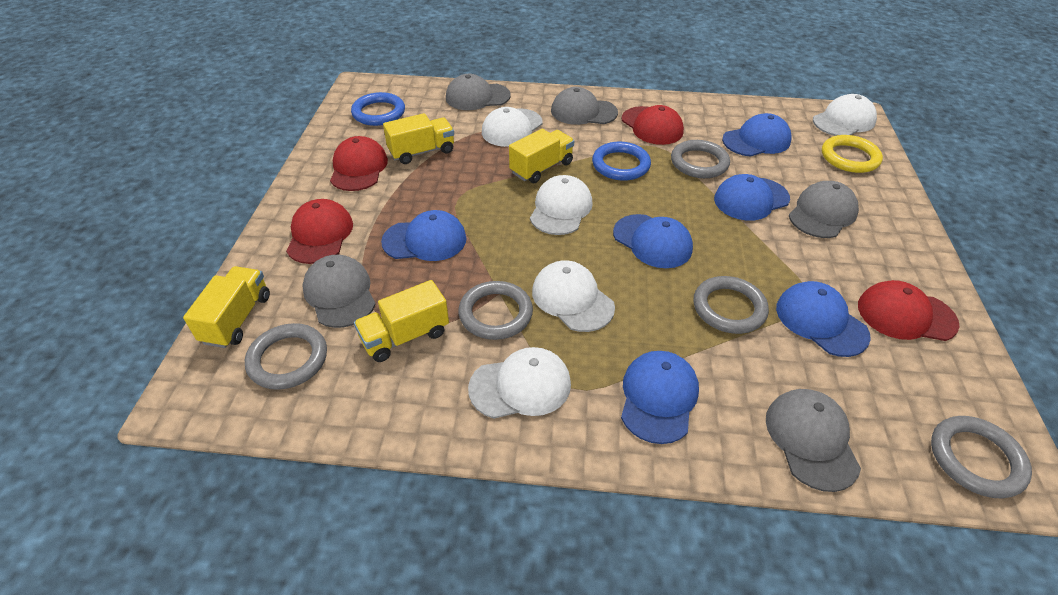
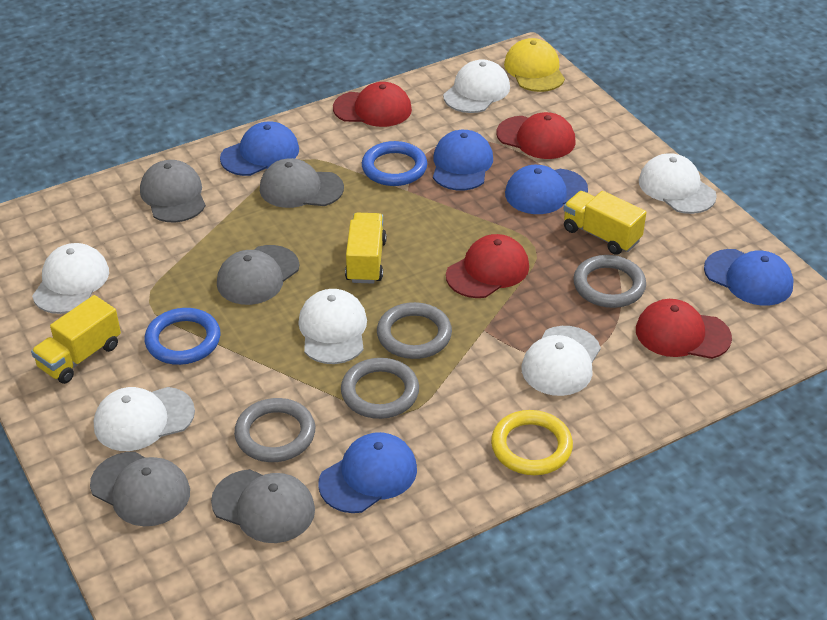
blue cap: 6 -> 5
grey ring: 5 -> 4
white cap: 5 -> 6
yellow cap: 0 -> 1
yellow truck: 4 -> 3

